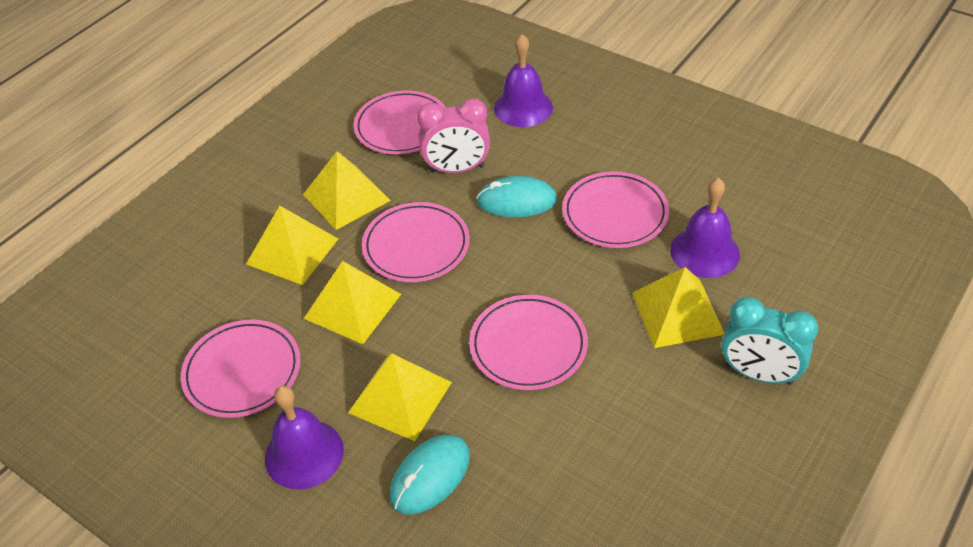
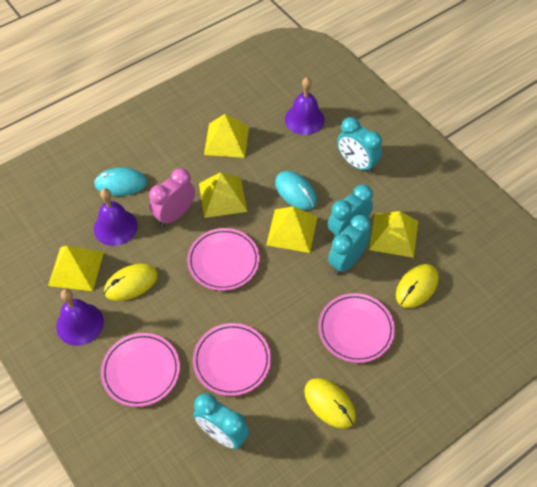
pink plate: 5 -> 4
turquoise clock: 1 -> 4
yellow mouse: 0 -> 3

